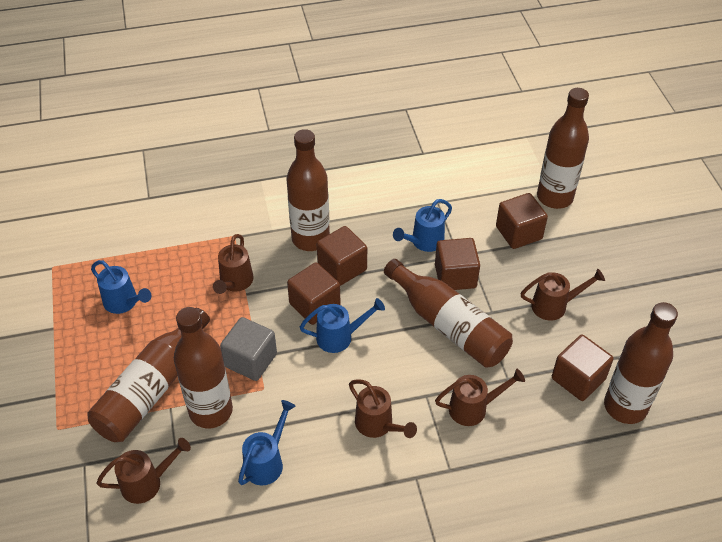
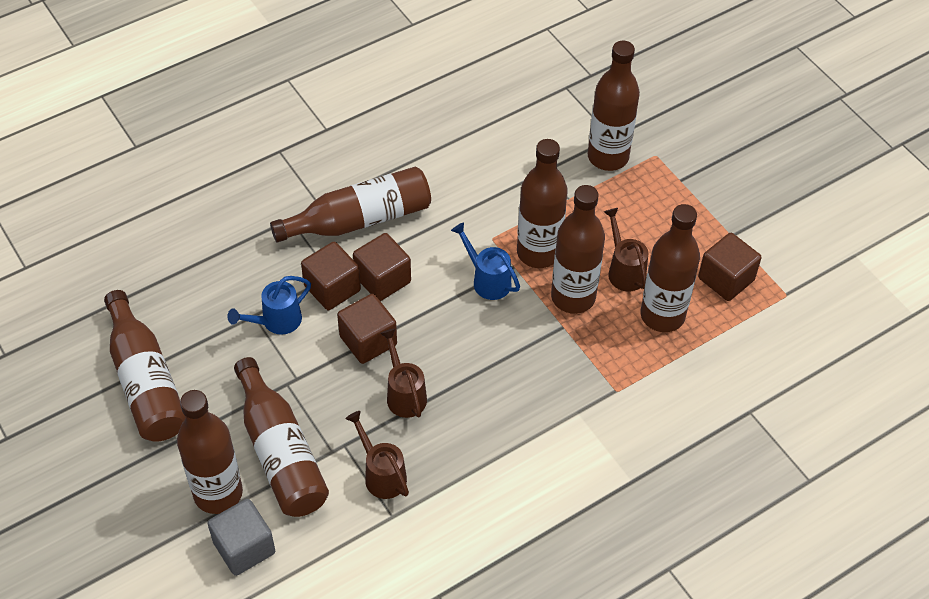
blue watering can: 4 -> 2
brown bottle: 6 -> 8
brown cube: 5 -> 4
brown watering can: 5 -> 3

